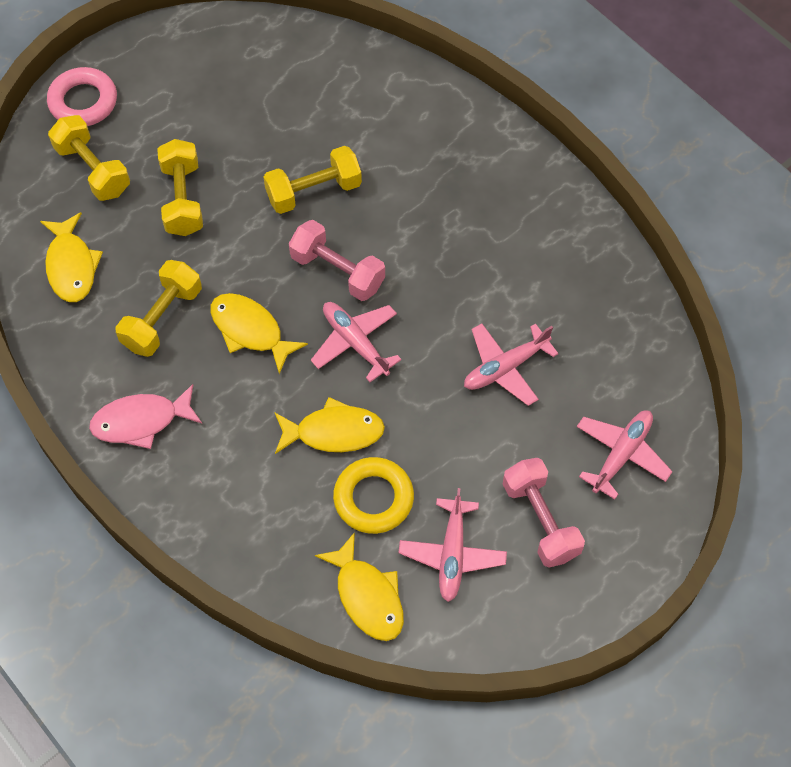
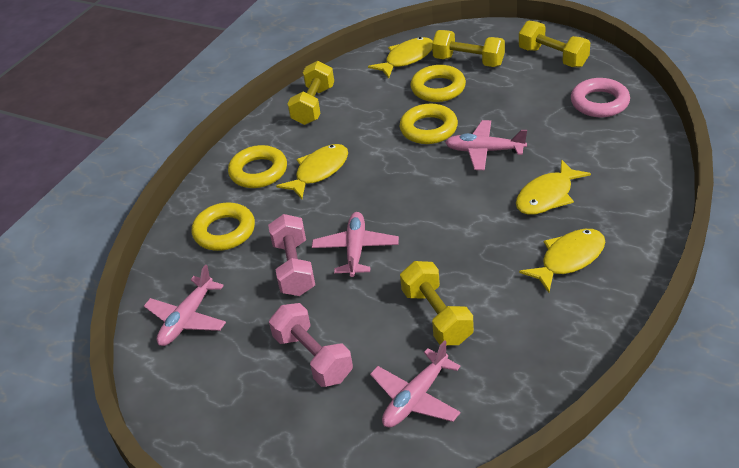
pink fish: 1 -> 0
yellow ring: 1 -> 4

